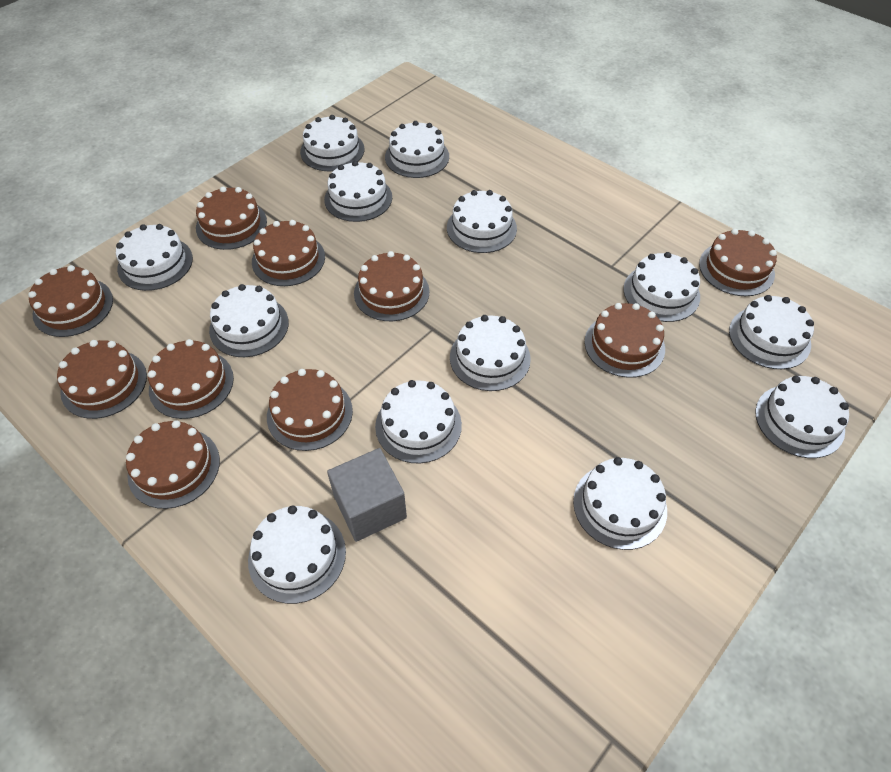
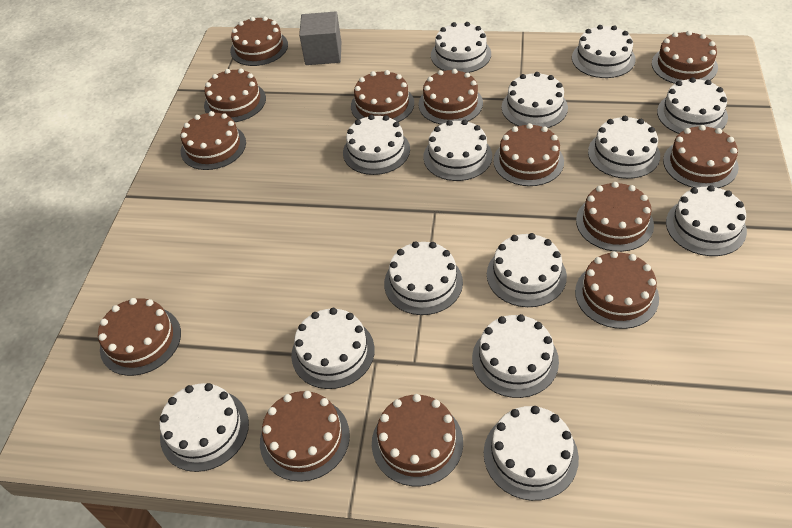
brown cake: 10 -> 13
white cake: 13 -> 14

